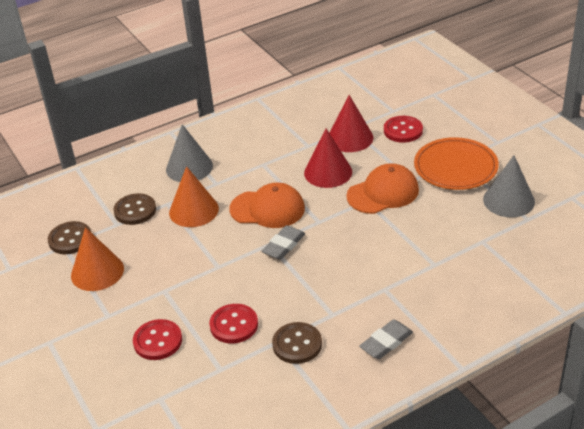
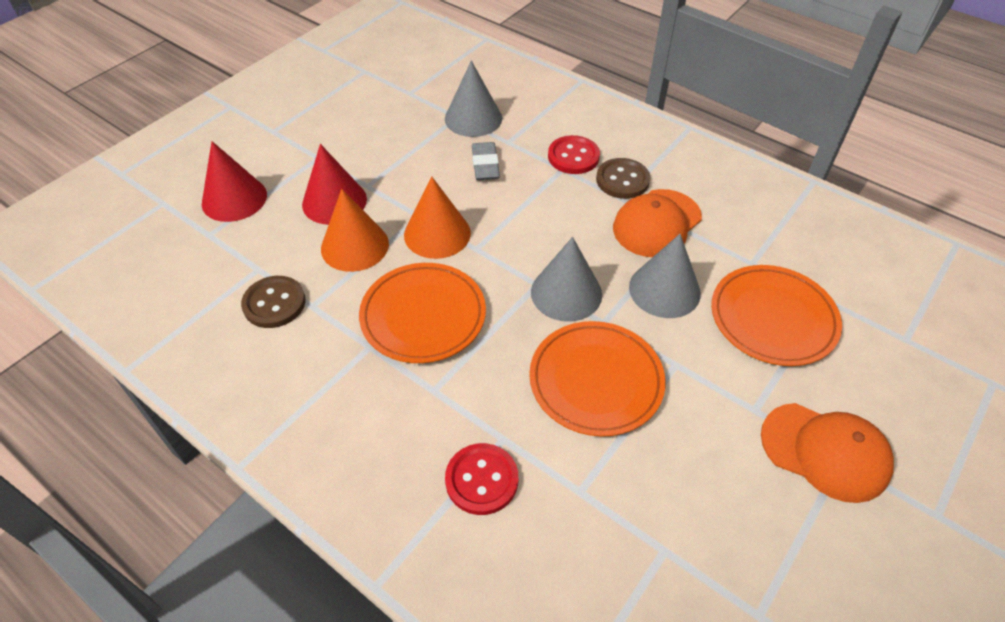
brown button: 3 -> 2
grey cone: 2 -> 3
grey eraser: 2 -> 1
orange plate: 1 -> 3
red button: 3 -> 2

